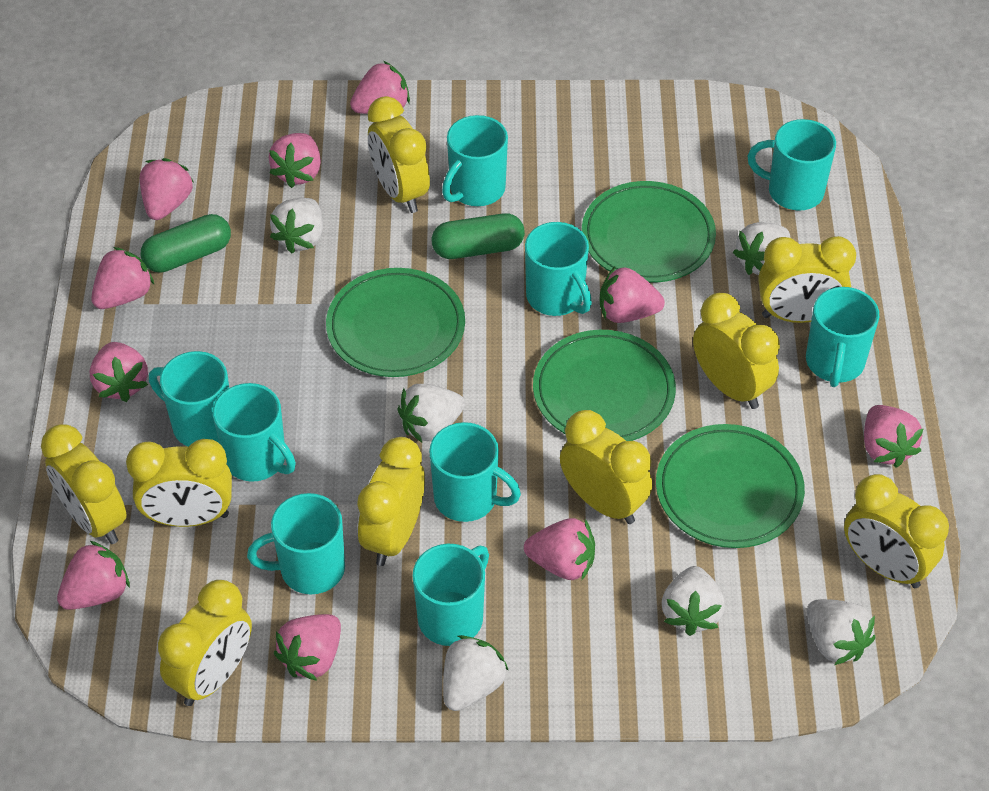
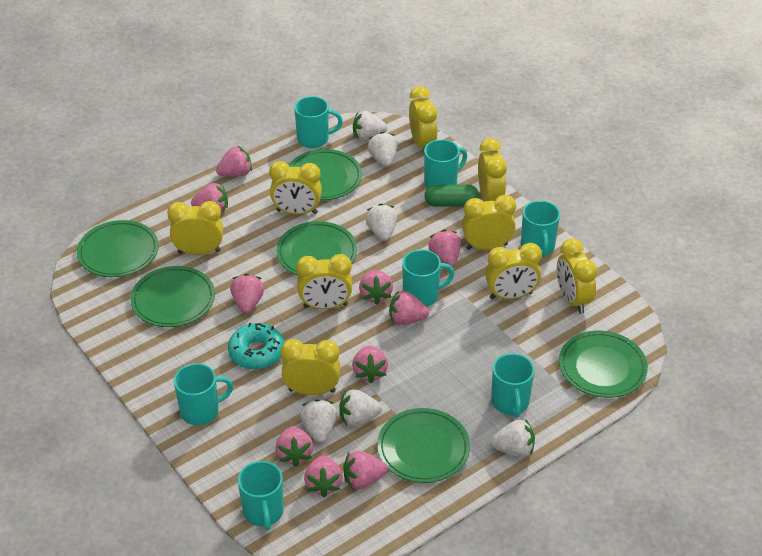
green capsule: 2 -> 1
green plate: 4 -> 6
turquoise donut: 0 -> 1
turquoise mug: 9 -> 7

